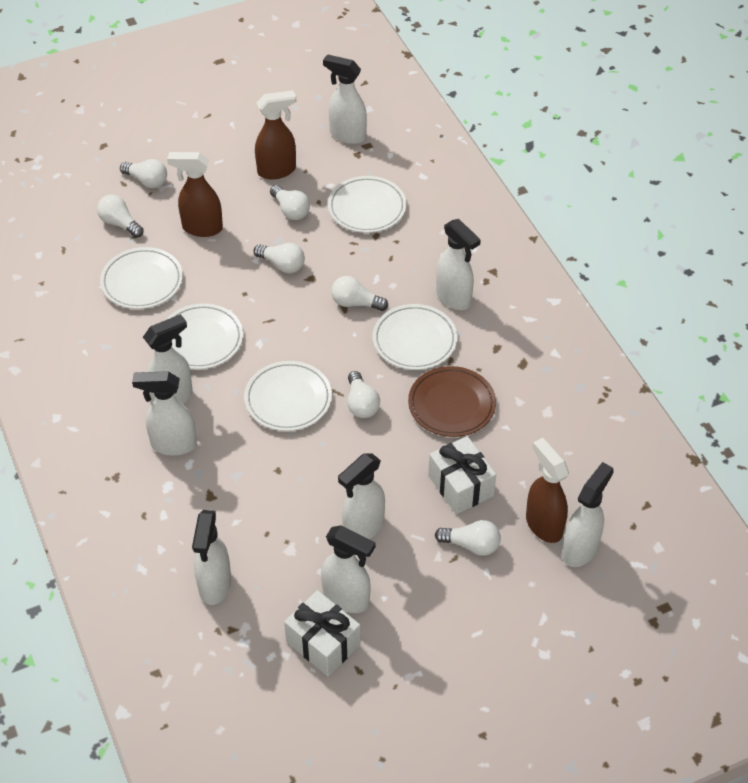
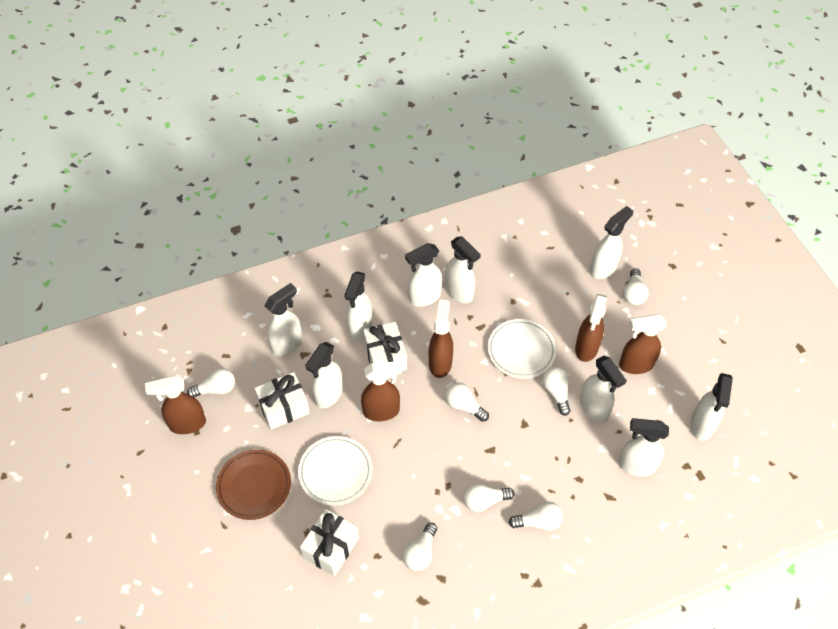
brown spray bottle: 3 -> 5
white gift: 2 -> 3
white plate: 5 -> 2
white spray bottle: 8 -> 9

